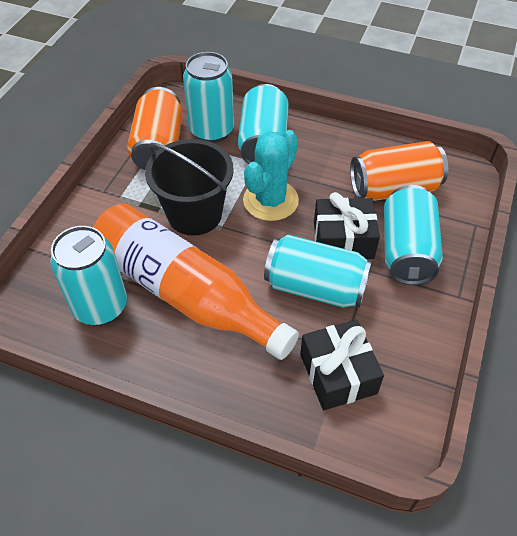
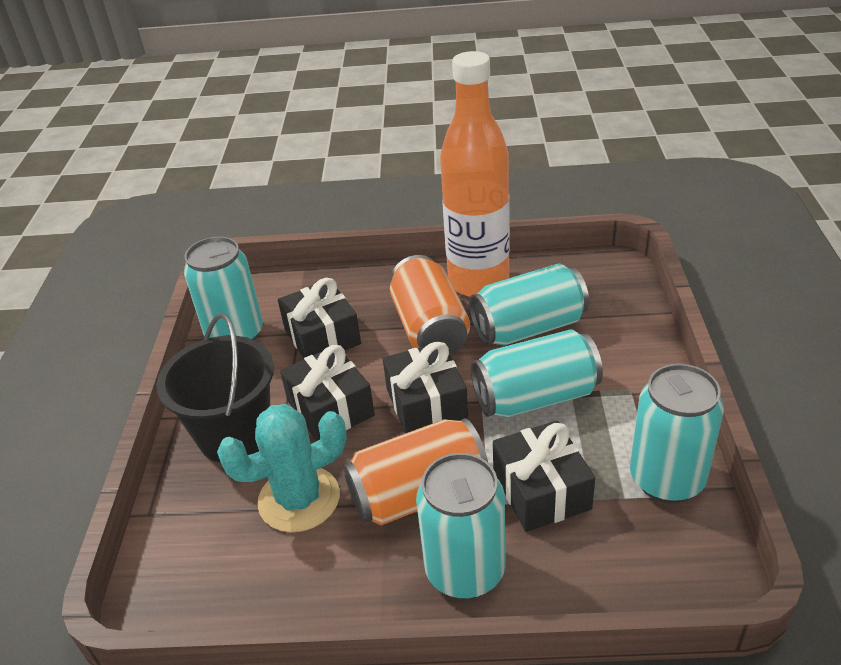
black gift: 2 -> 4

